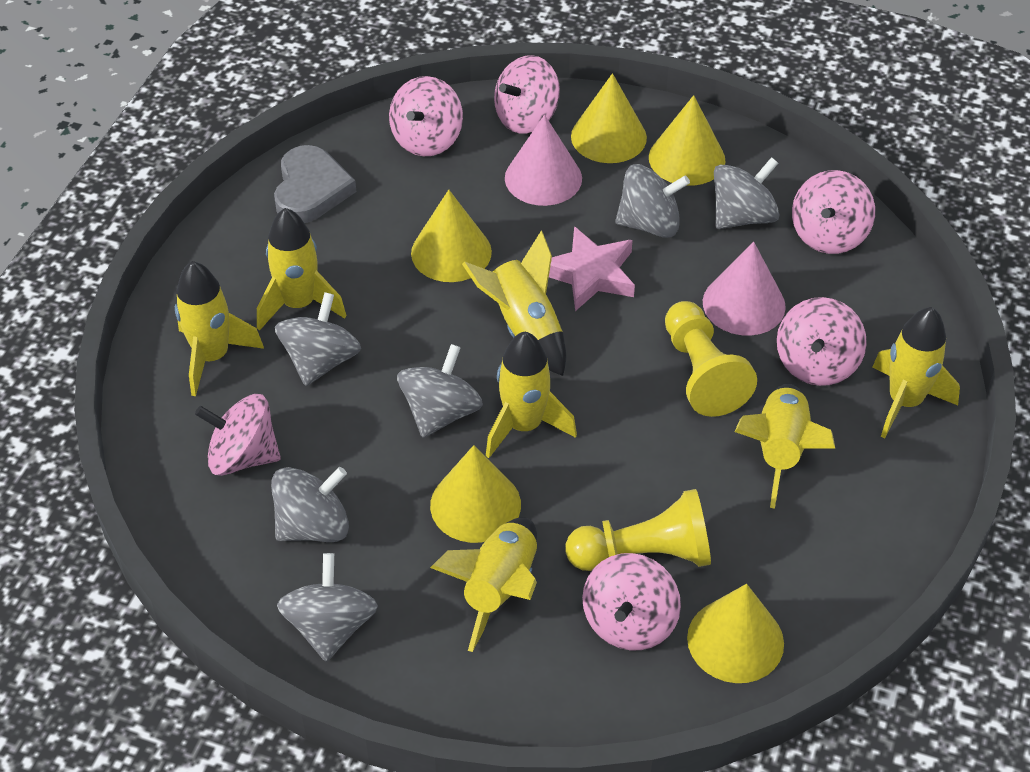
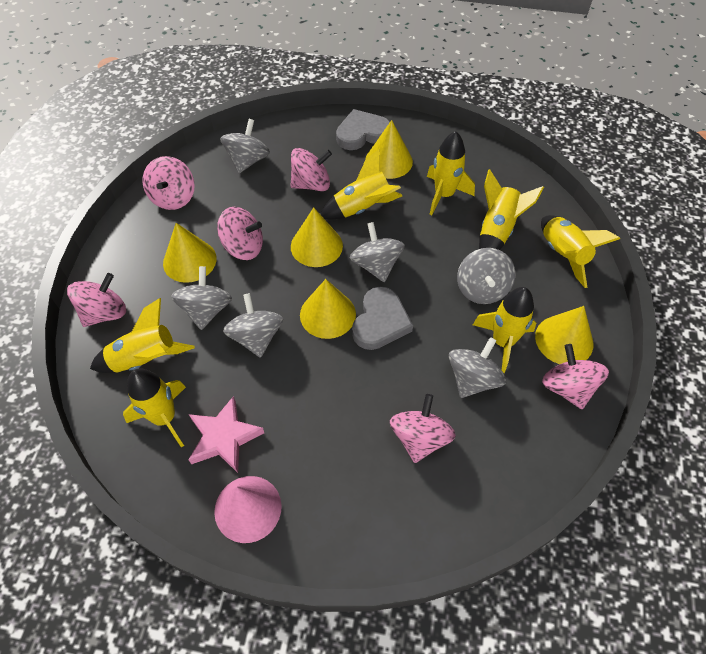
grey heart: 1 -> 2
pink cone: 2 -> 1
yellow pawn: 2 -> 0

